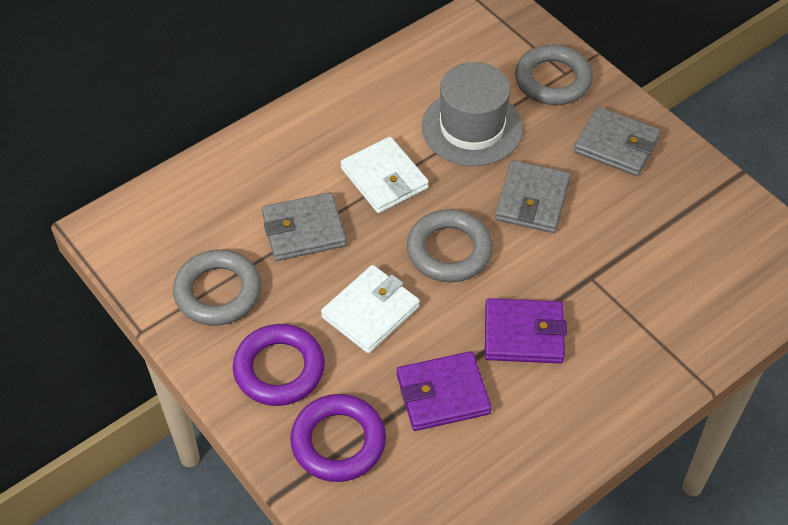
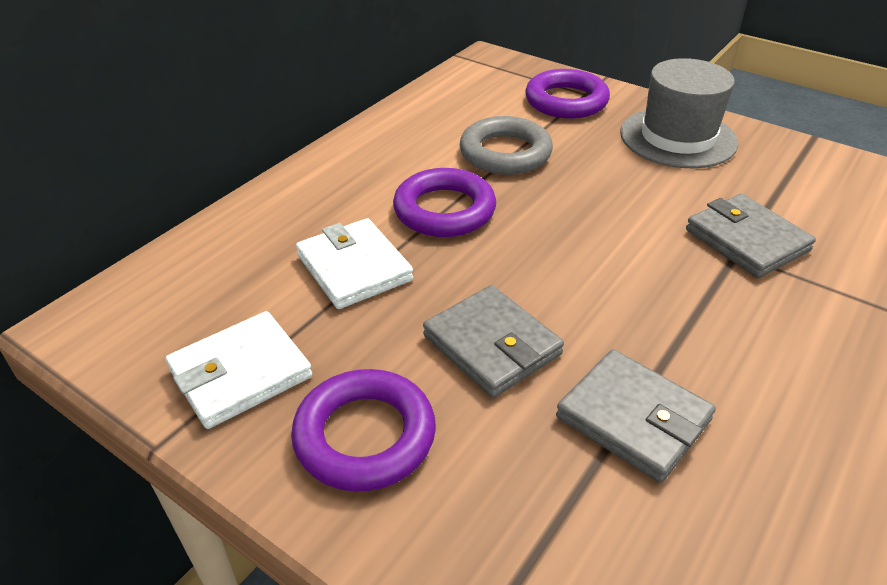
grey ring: 3 -> 1
purple ring: 2 -> 3
purple wallet: 2 -> 0

